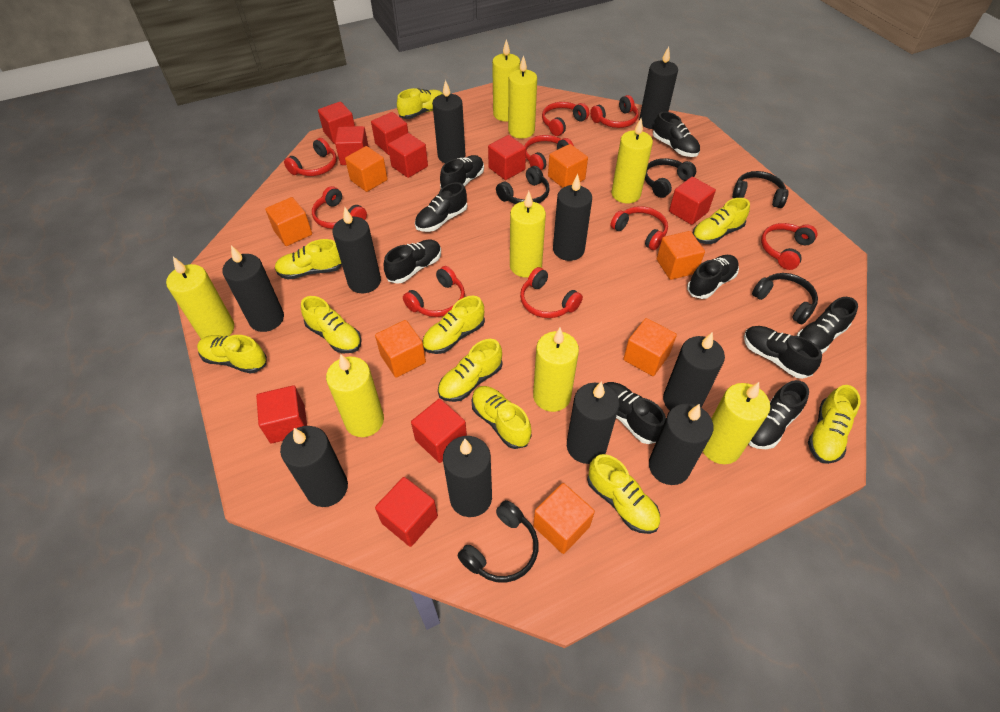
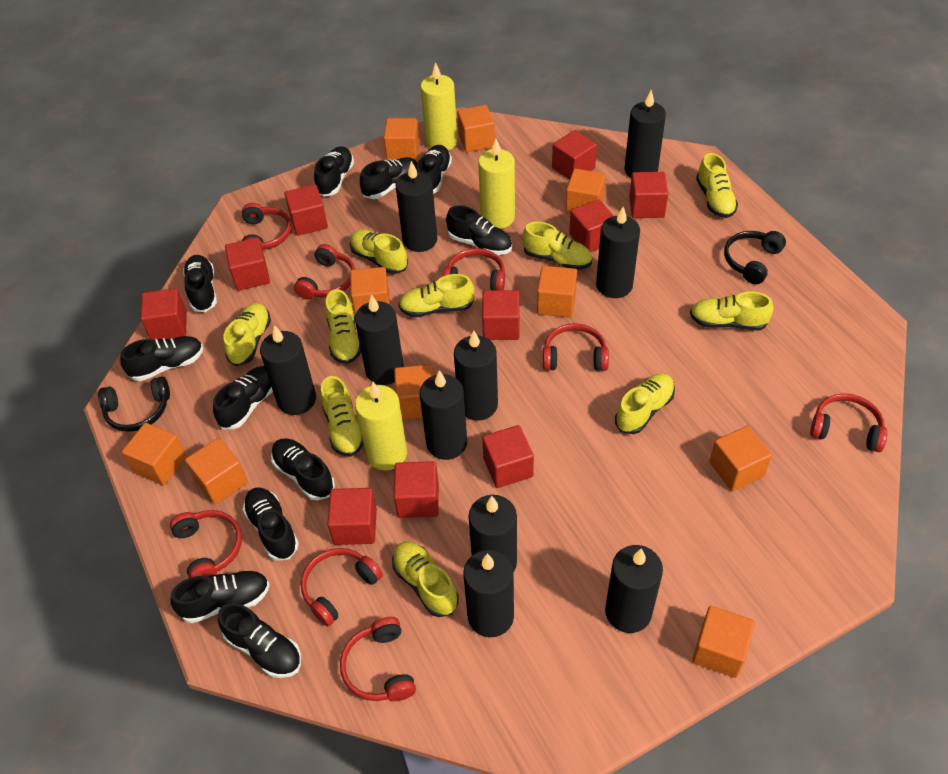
black headphones: 5 -> 2
black shoe: 9 -> 11
orange cube: 7 -> 10
red cube: 9 -> 10
red headphones: 9 -> 8
yellow candle: 8 -> 3

